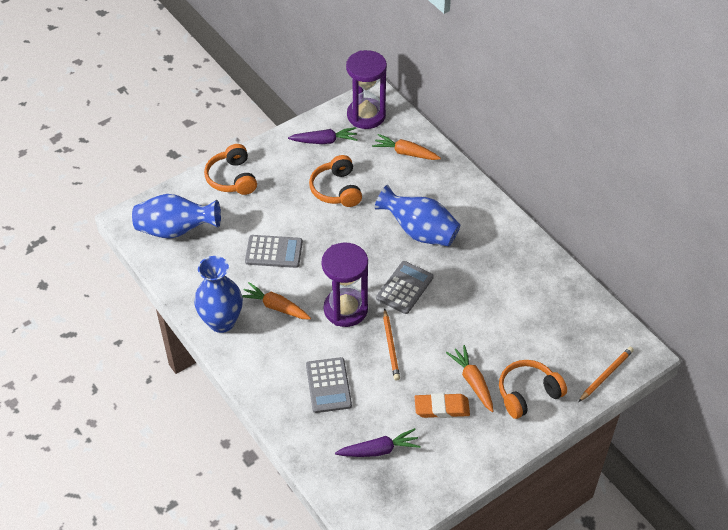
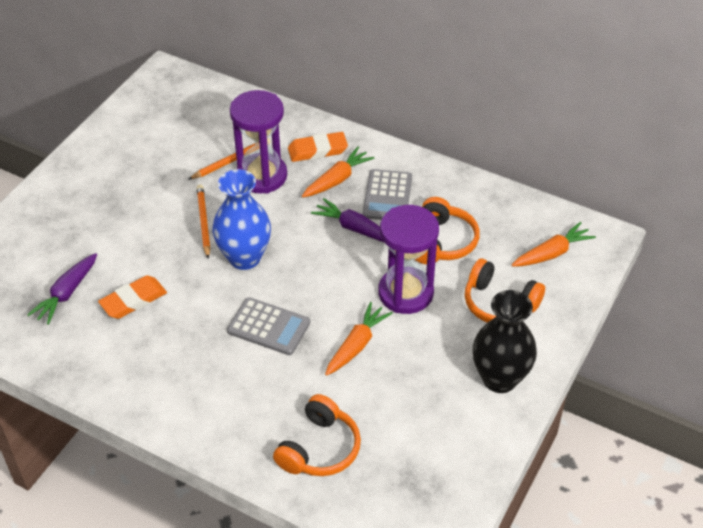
black vase: 0 -> 1
blue vase: 3 -> 1
grey calculator: 3 -> 2
orange eraser: 1 -> 2

